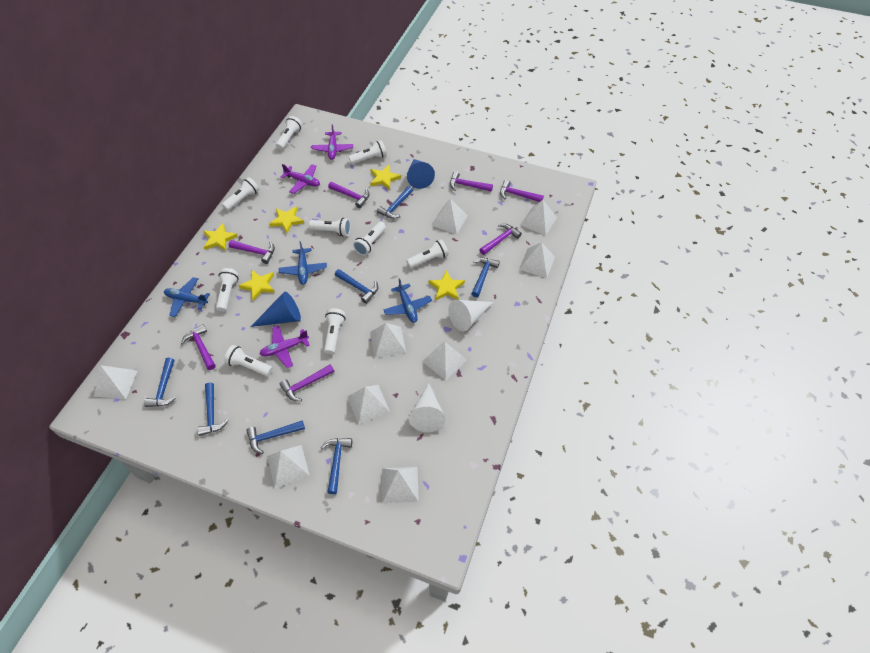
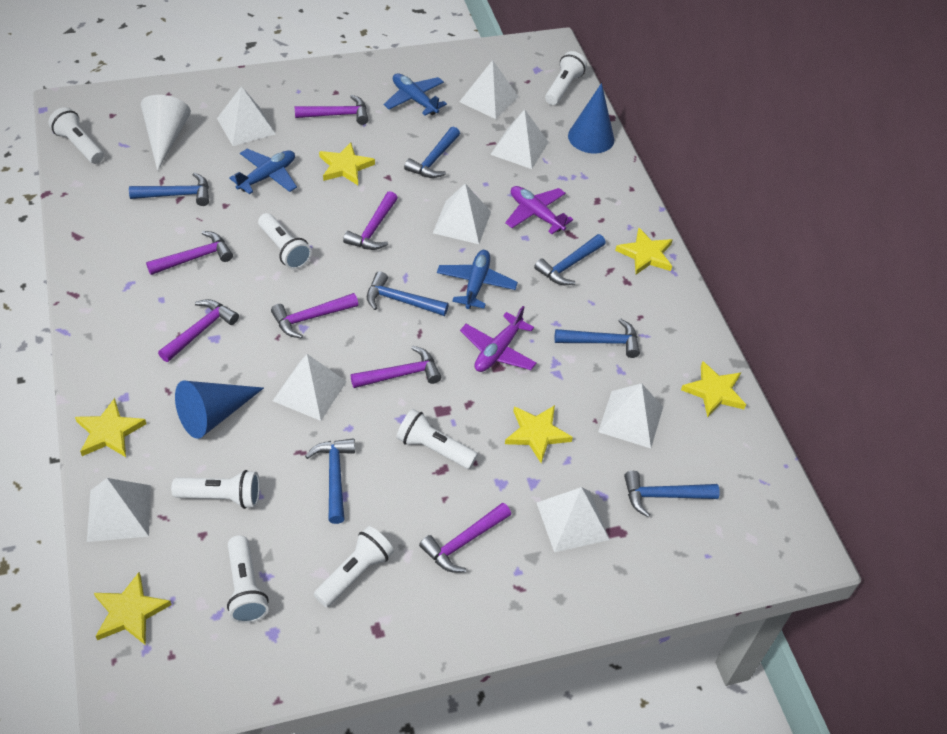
purple plane: 3 -> 2
white cone: 2 -> 1
white flashlight: 9 -> 7
white pyramid: 9 -> 8
yellow star: 5 -> 6

